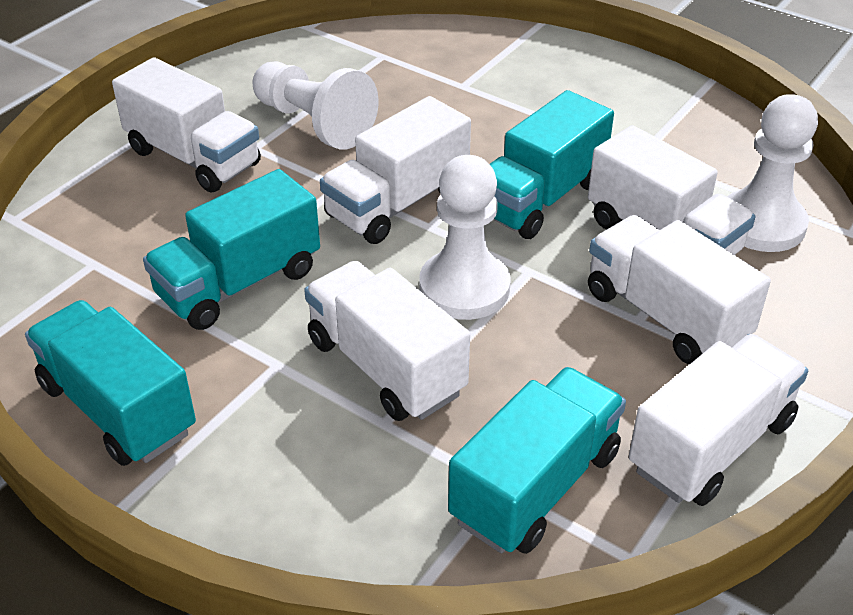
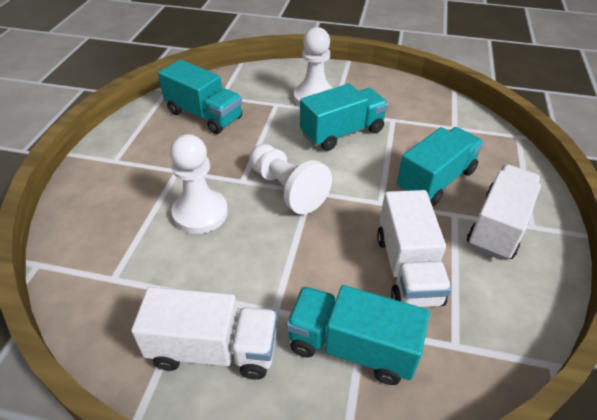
white truck: 6 -> 3

